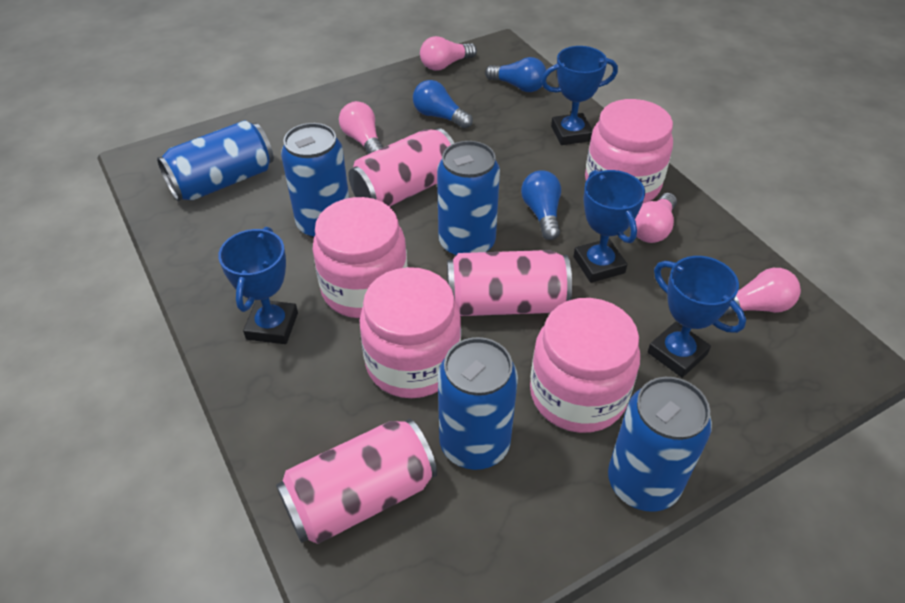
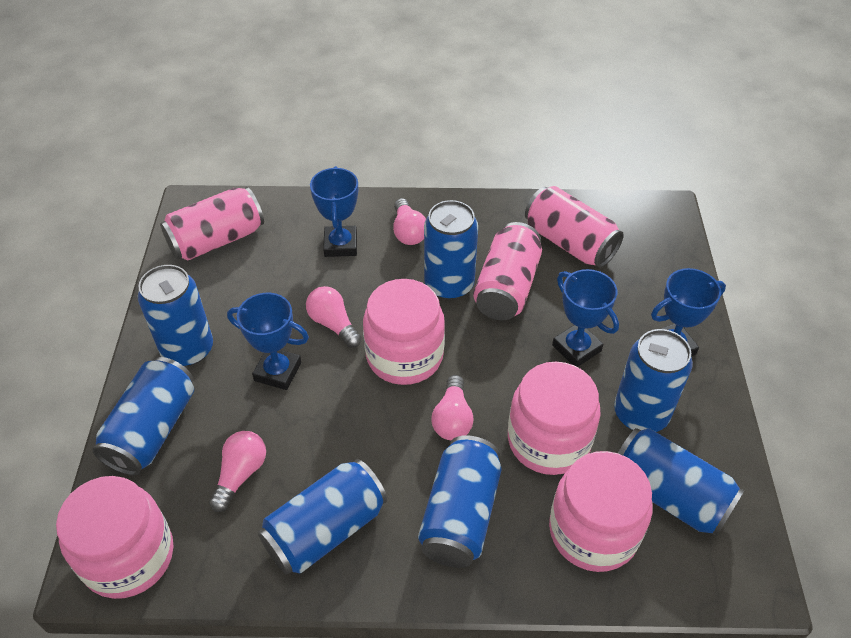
blue can: 5 -> 7
blue light bulb: 3 -> 0

